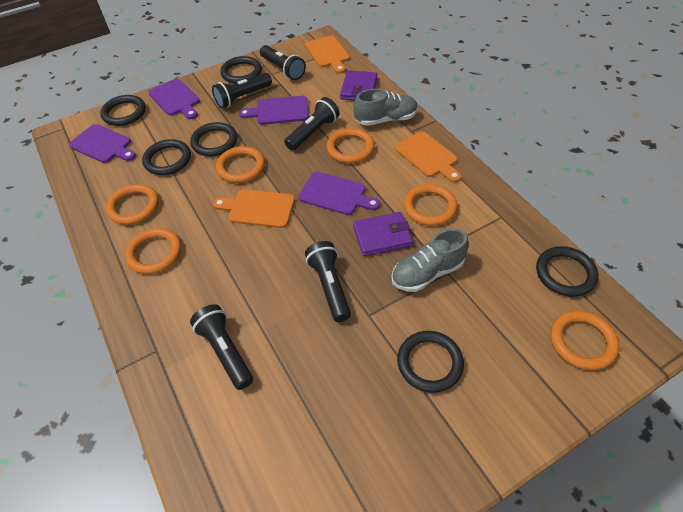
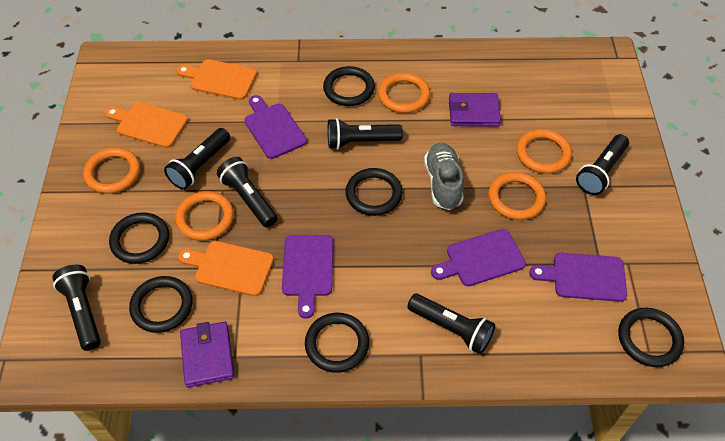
black flashlight: 5 -> 6
grey shoe: 2 -> 1
orange ring: 6 -> 5

